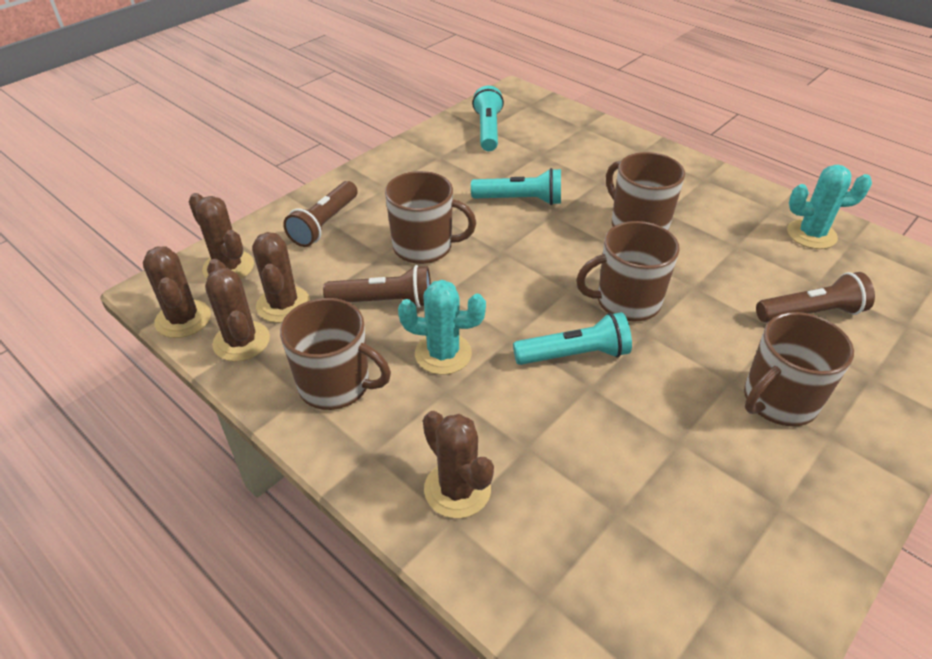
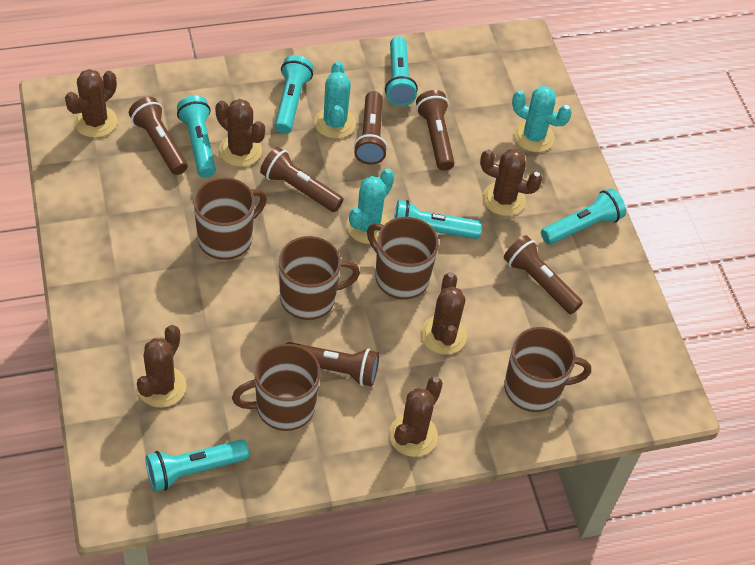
brown cactus: 5 -> 6
brown flashlight: 3 -> 6
turquoise cactus: 2 -> 3
turquoise flashlight: 3 -> 6

